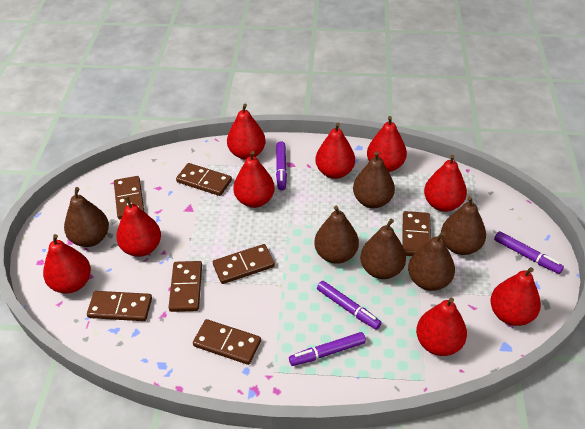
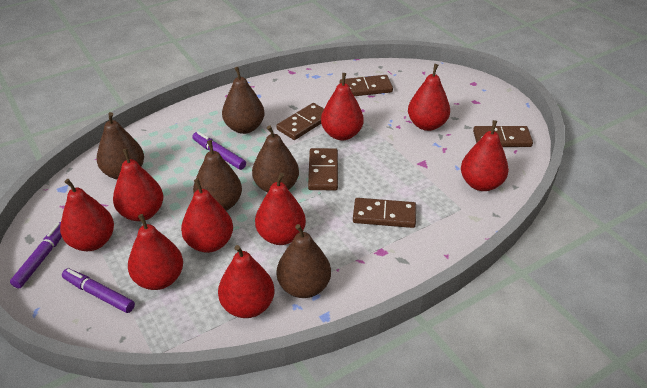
brown domino: 7 -> 5
brown pear: 6 -> 5
purple marker: 4 -> 3

